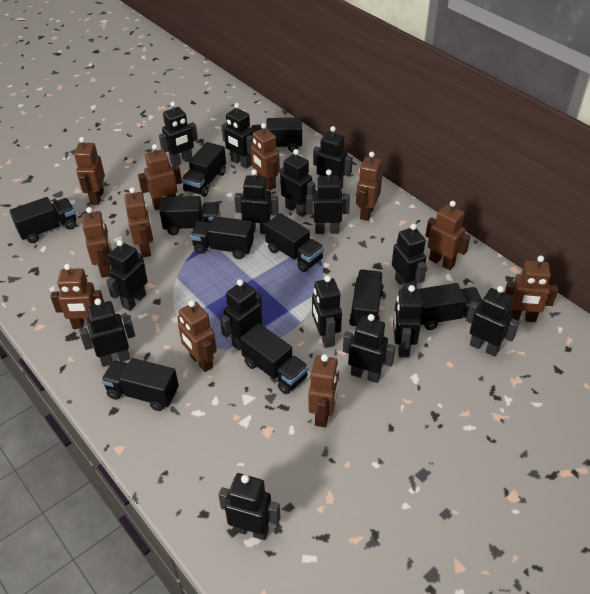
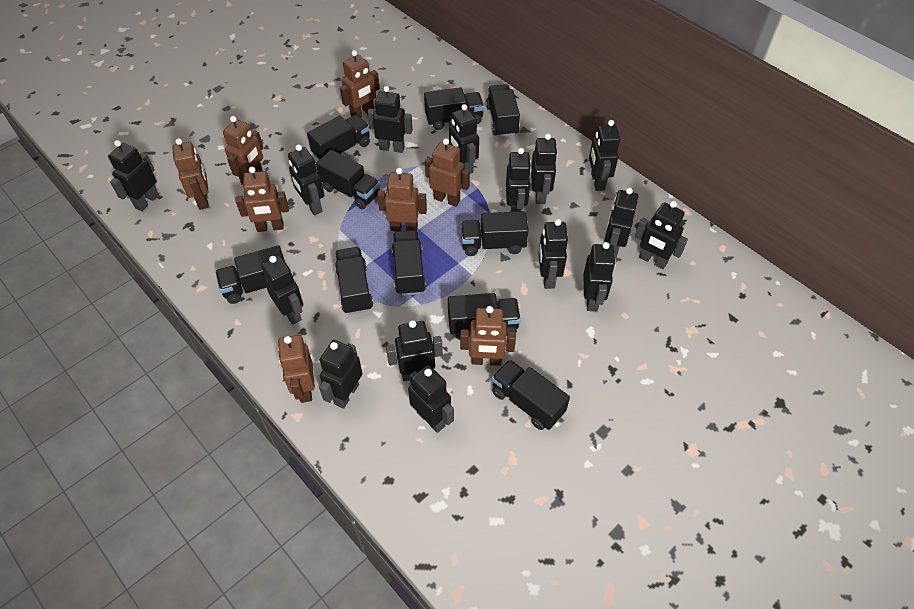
brown robot: 11 -> 8

